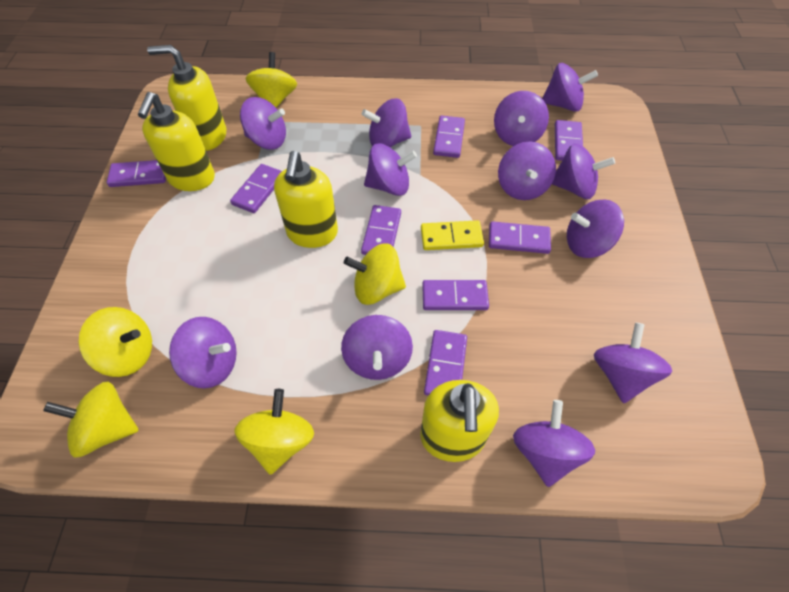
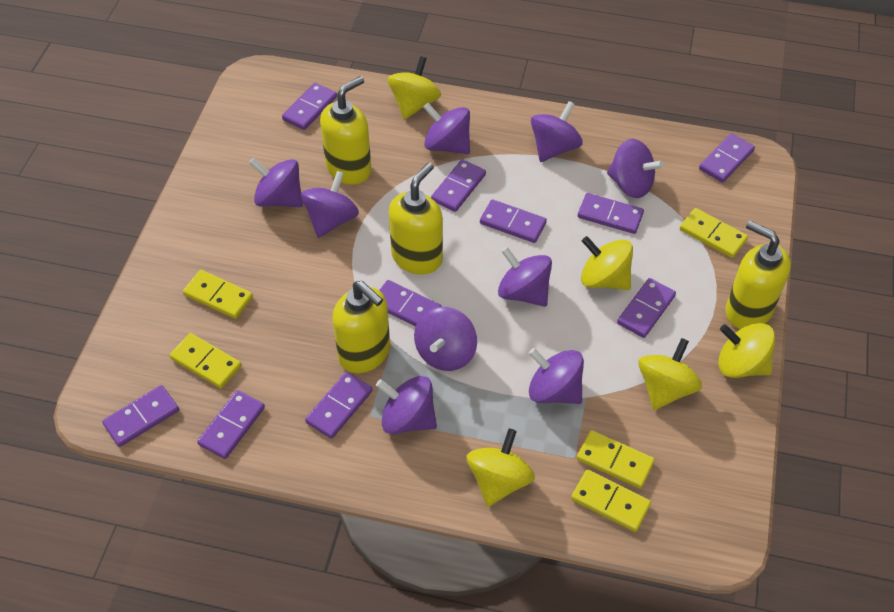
purple domino: 8 -> 10
purple spinning top: 12 -> 9
yellow domino: 1 -> 5

